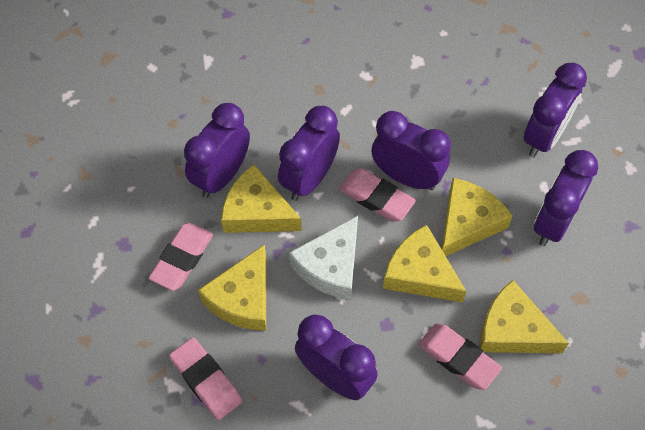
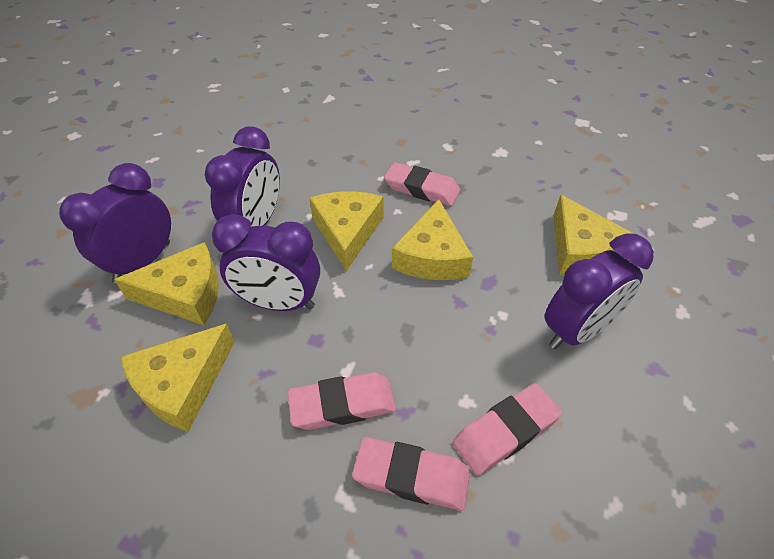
purple clock: 6 -> 4
white cheese: 1 -> 0

